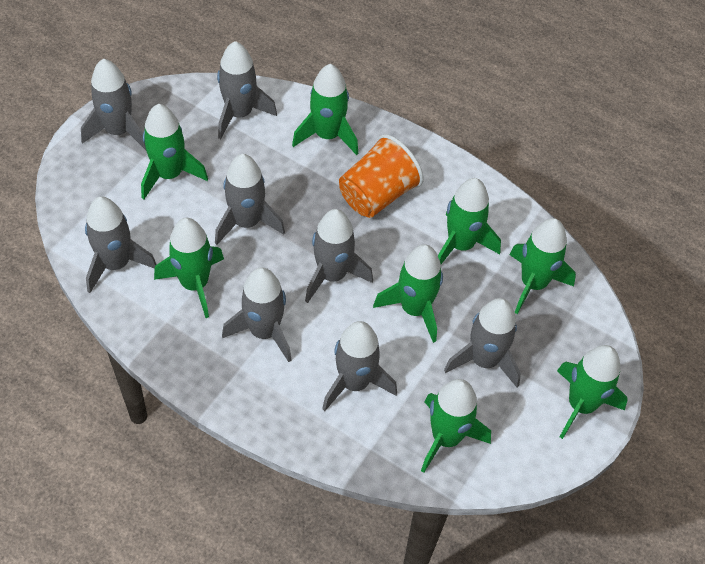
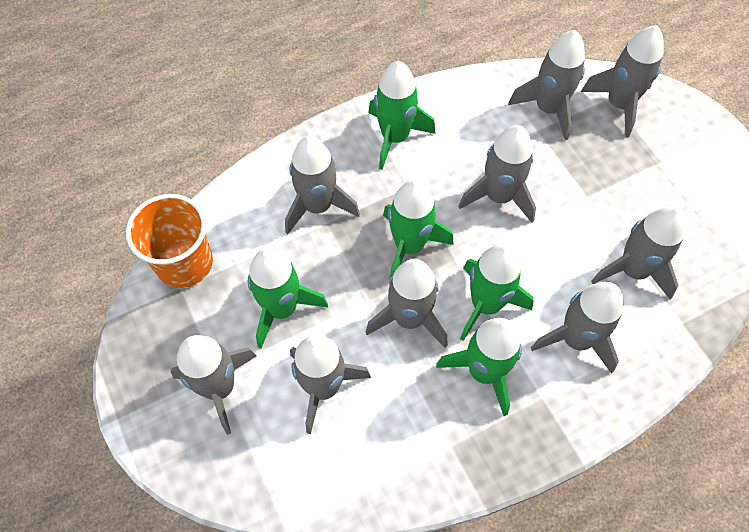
green rocket: 8 -> 5
grey rocket: 8 -> 9

